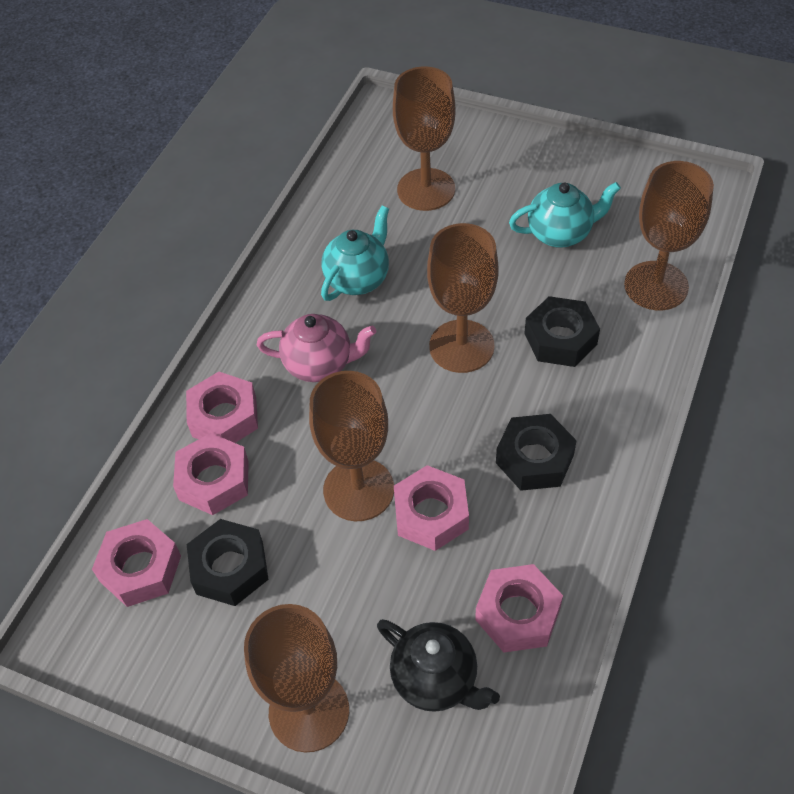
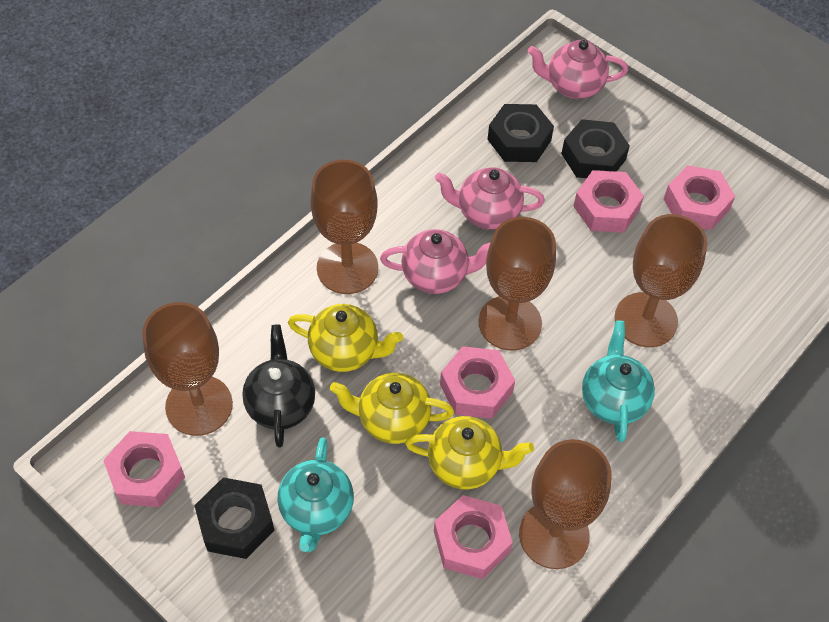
pink teapot: 1 -> 3
yellow teapot: 0 -> 3

